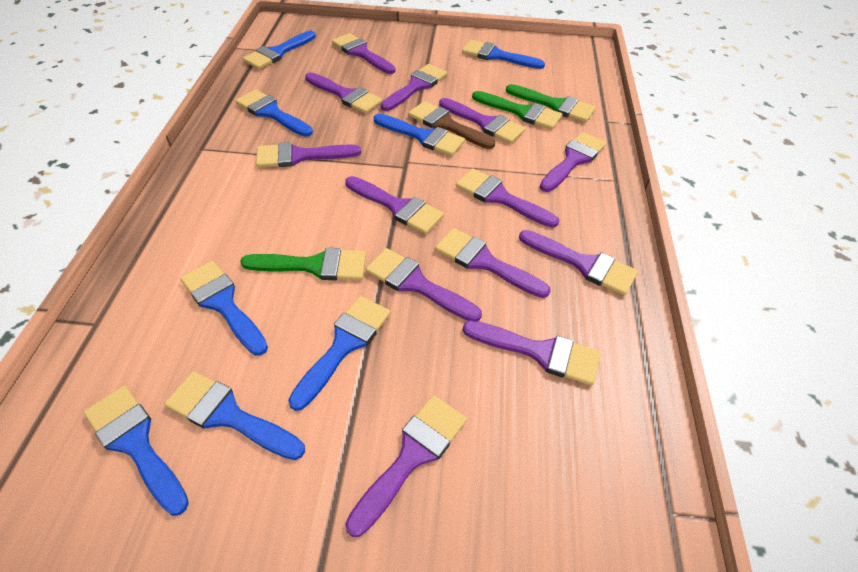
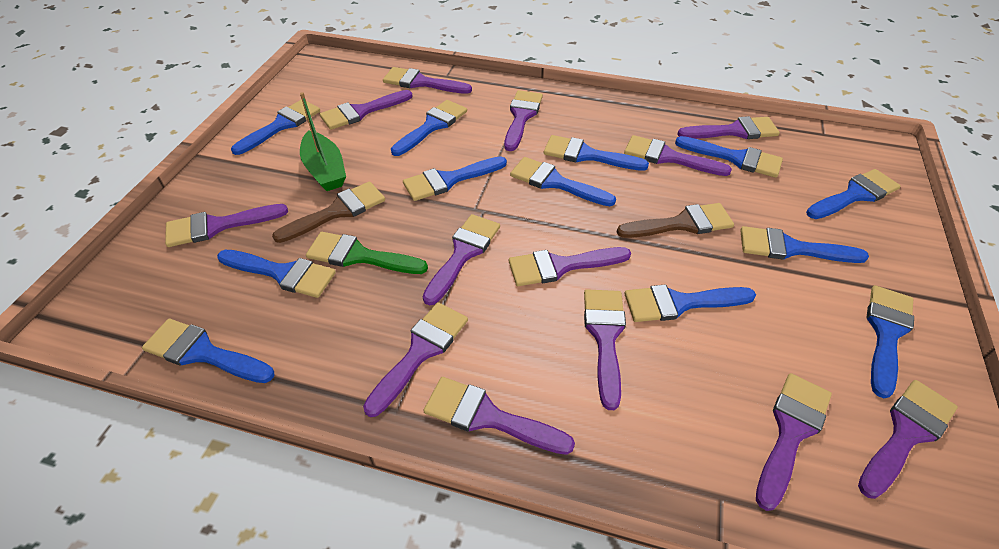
blue brush: 8 -> 12
brown brush: 1 -> 2
green boat: 0 -> 1
green brush: 3 -> 1

